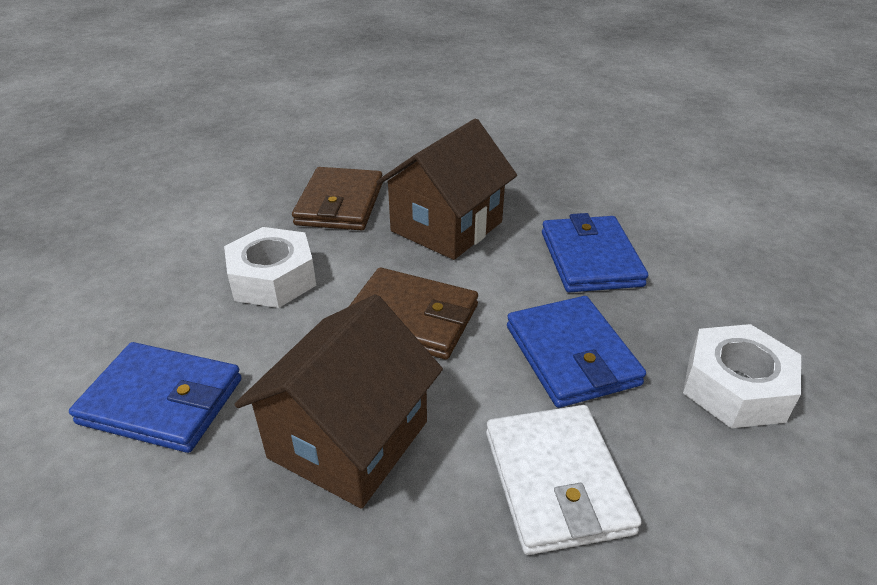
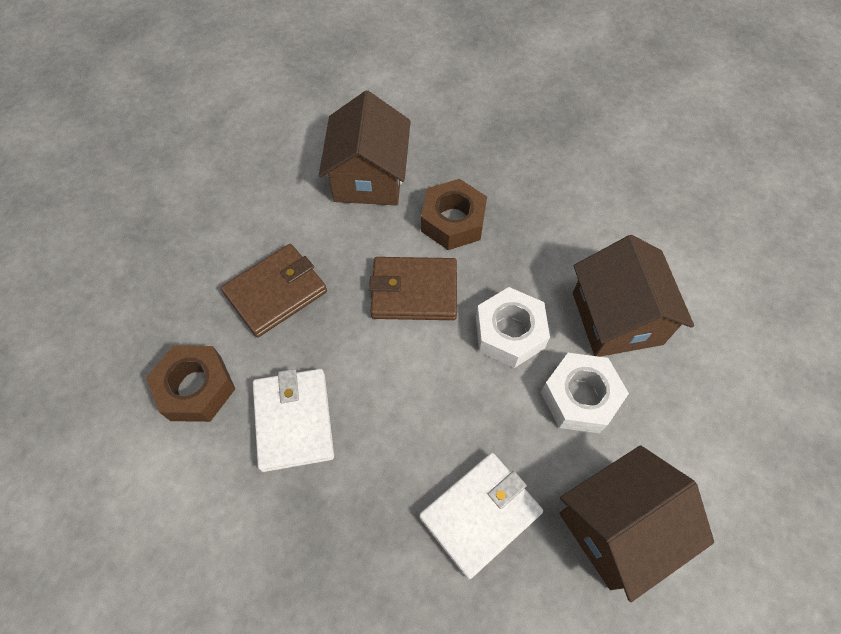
blue wallet: 3 -> 0
brown house: 2 -> 3
brown nut: 0 -> 2
white wallet: 1 -> 2

